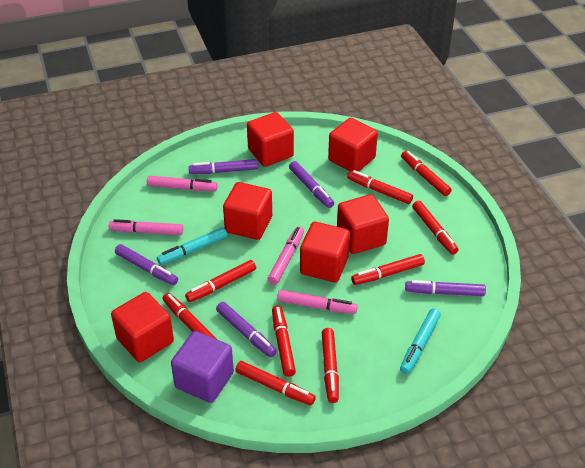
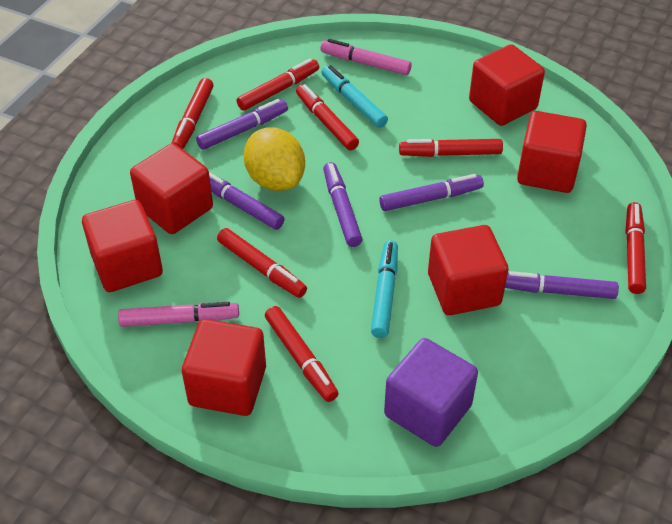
pink marker: 4 -> 2
red marker: 9 -> 7
yellow lemon: 0 -> 1

